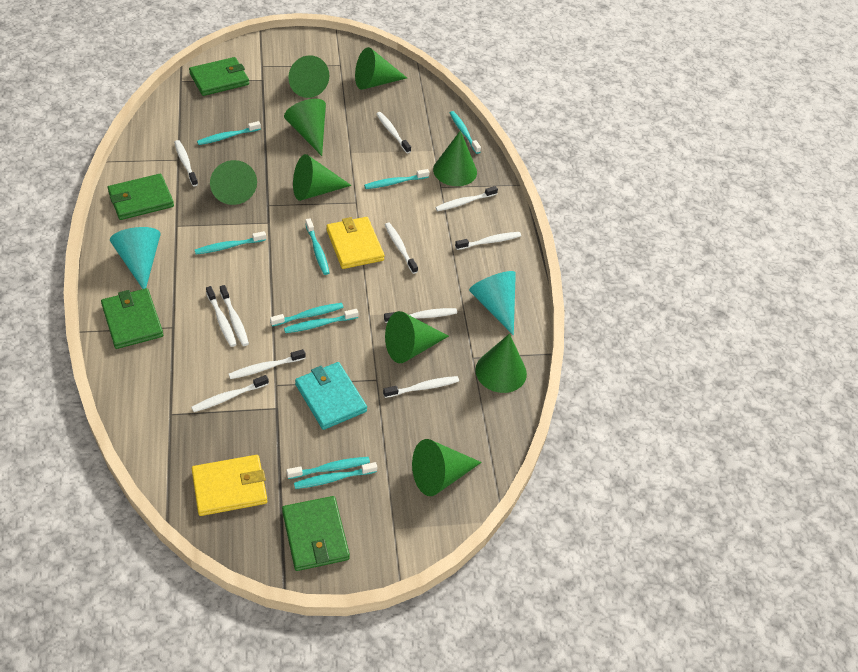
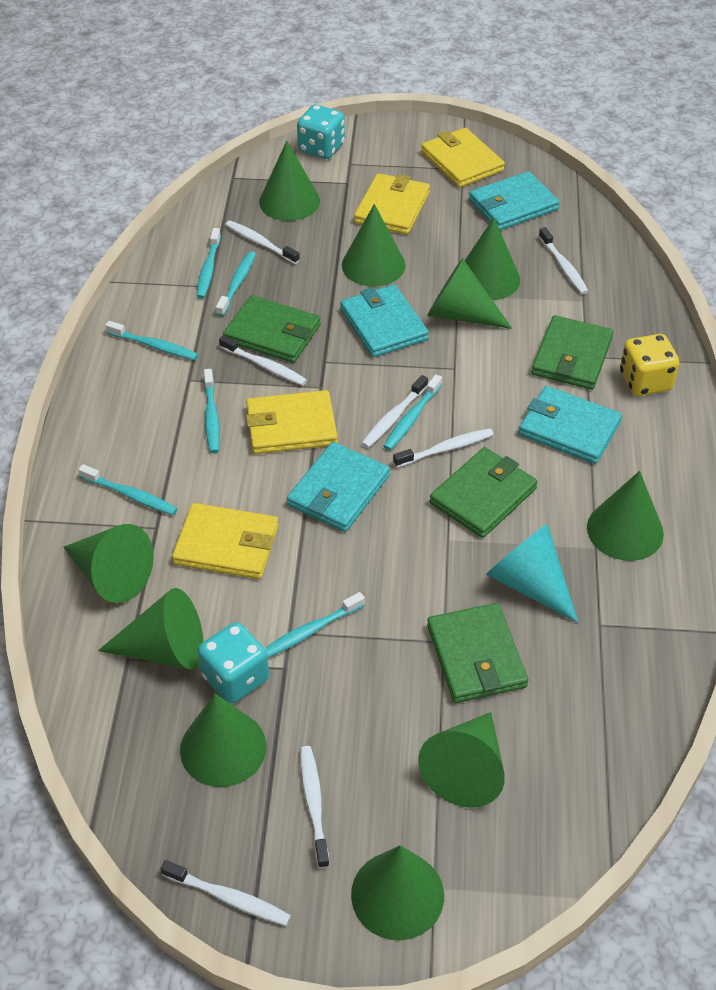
green cone: 9 -> 10
turquoise cone: 2 -> 1
turquoise dice: 0 -> 2
turquoise toothbrush: 9 -> 7
turquoise wallet: 1 -> 4
white toothbrush: 11 -> 7
yellow dice: 0 -> 1
yellow wallet: 2 -> 4

